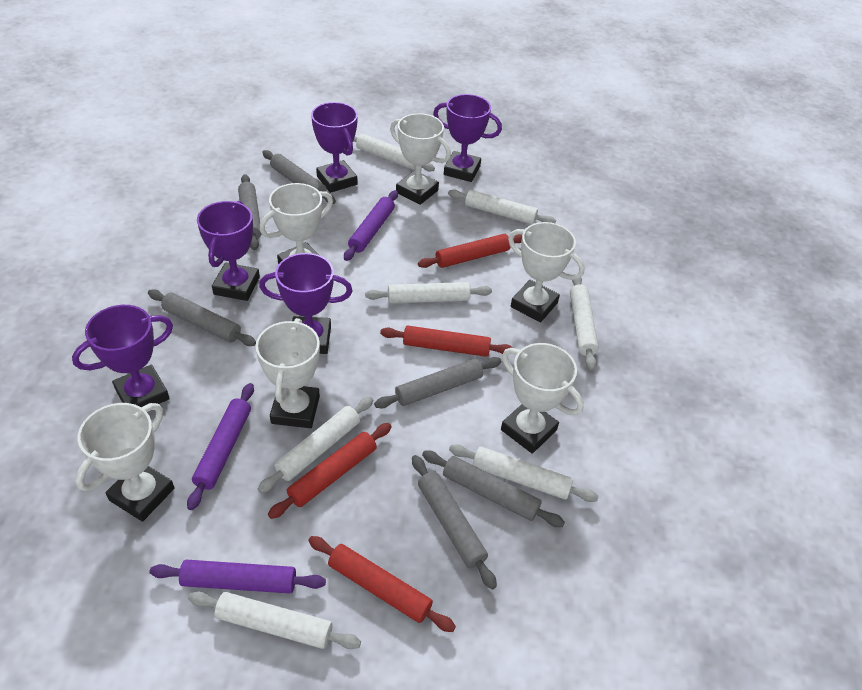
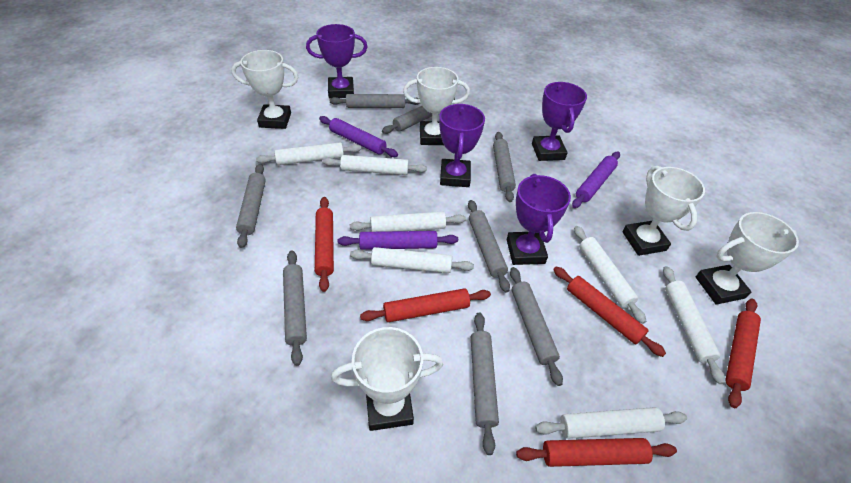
grey rolling pin: 6 -> 8
purple trophy: 5 -> 4
red rolling pin: 4 -> 5
white trophy: 6 -> 5

